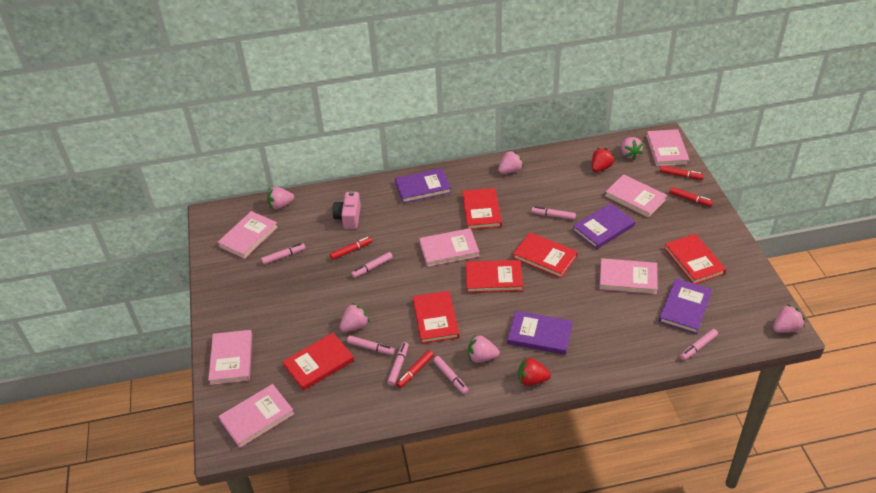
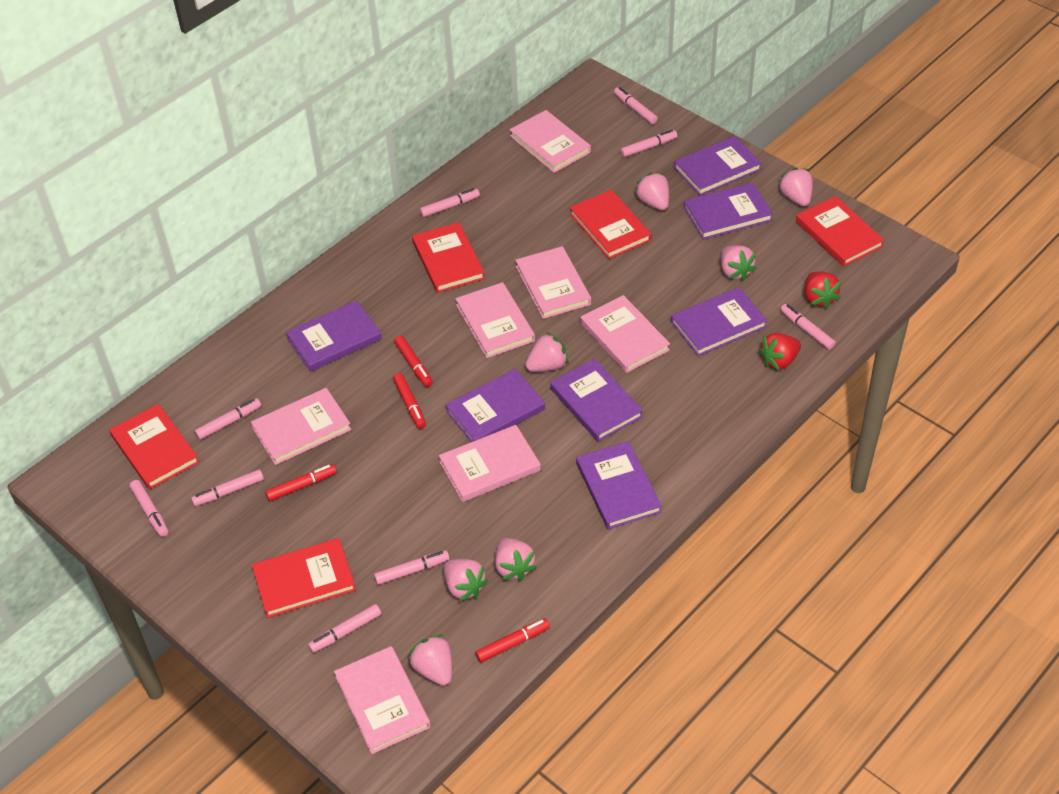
pink camera: 1 -> 0
pink marker: 7 -> 9
pink strawberry: 6 -> 7
purple book: 4 -> 7
red book: 6 -> 5

